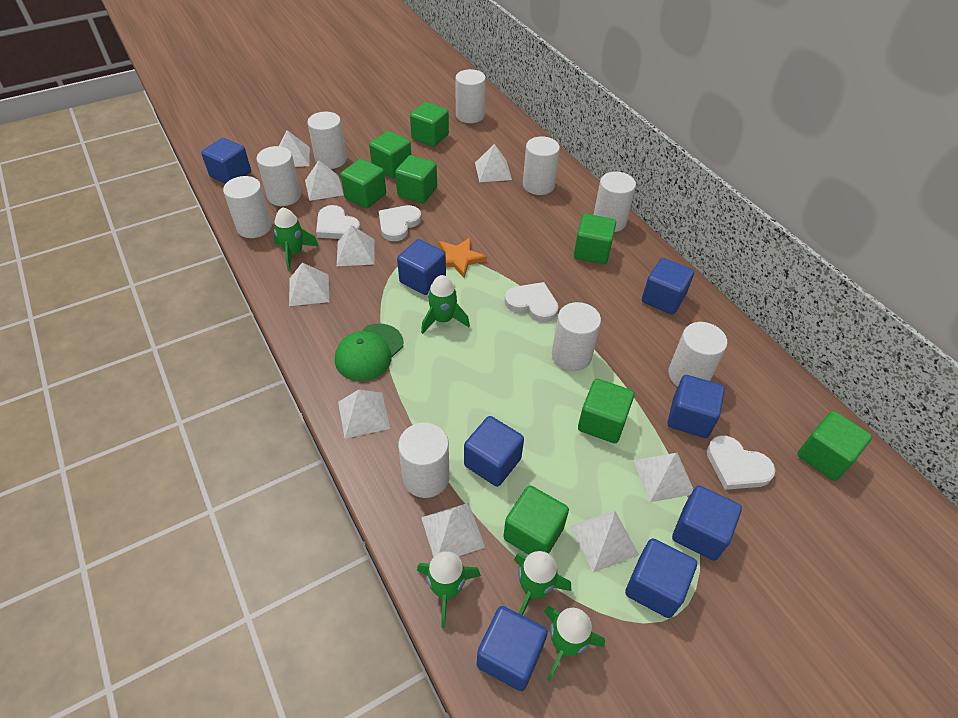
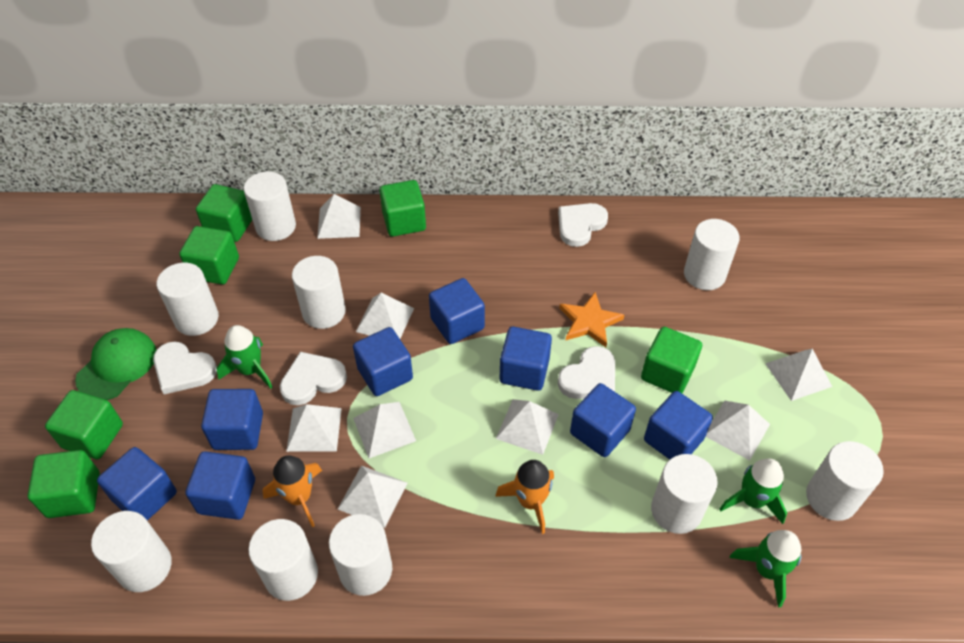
green cube: 8 -> 6
green rocket: 5 -> 3
orange rocket: 0 -> 2
white pyramid: 9 -> 8

